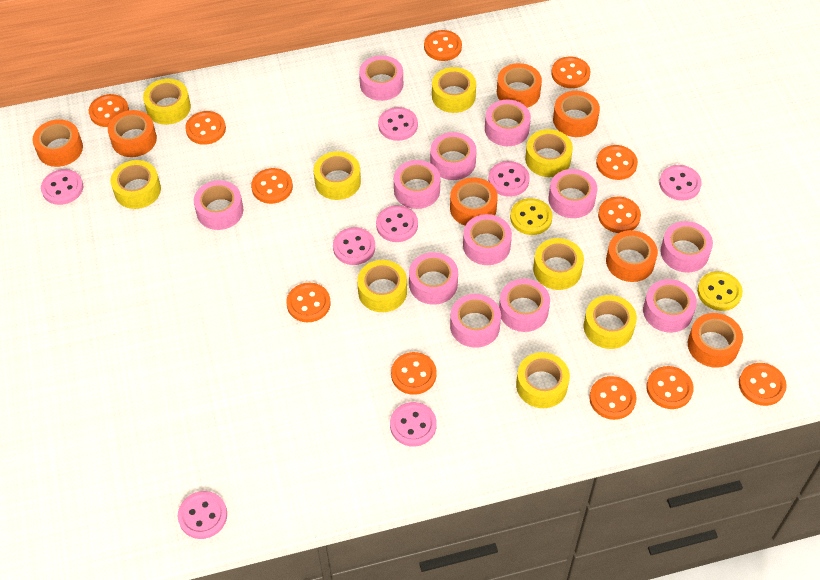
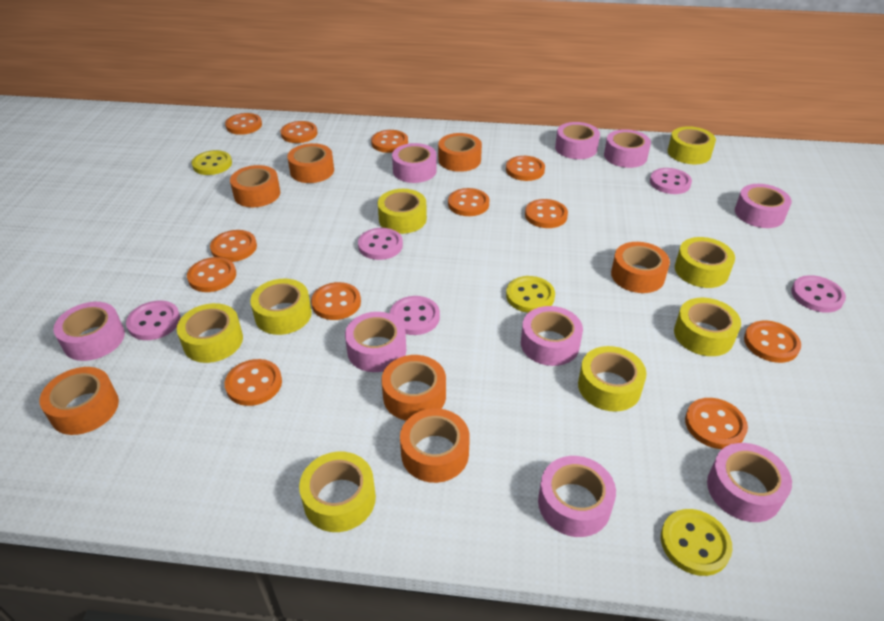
pink button: 8 -> 5
pink tape: 12 -> 9
yellow button: 2 -> 3
yellow tape: 9 -> 8

